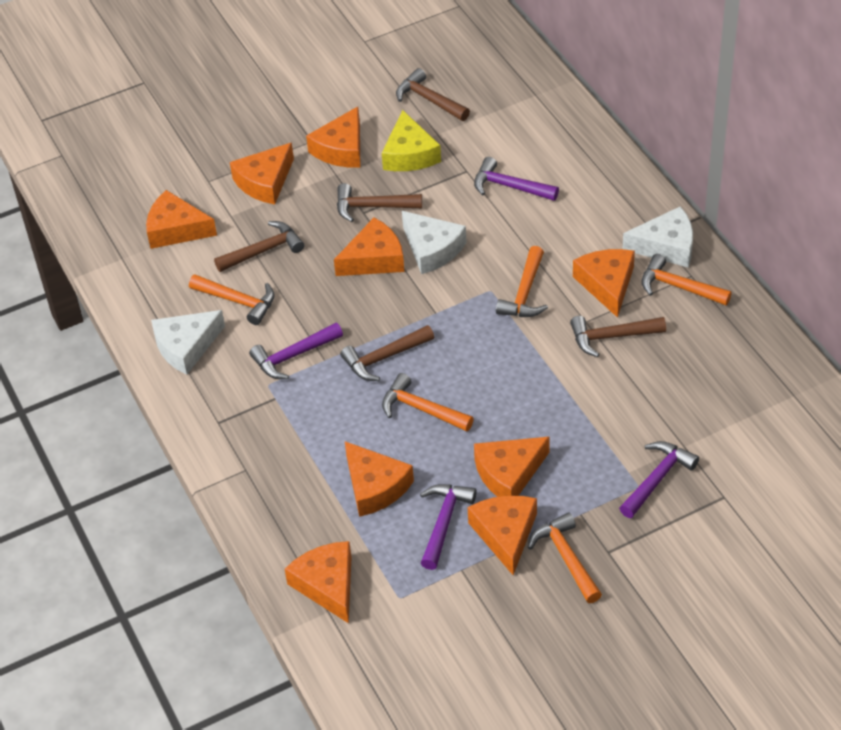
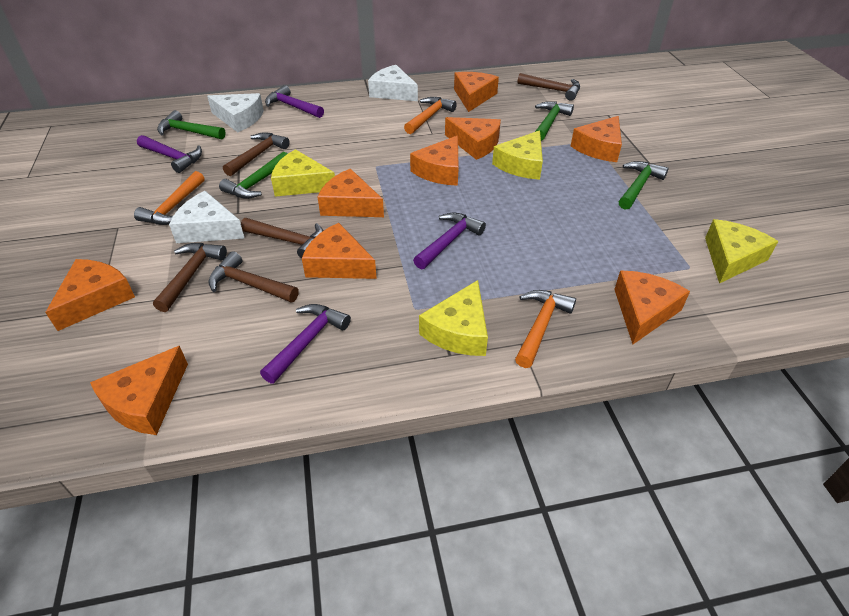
green hammer: 0 -> 4
orange hammer: 5 -> 3
yellow cheese: 1 -> 4

